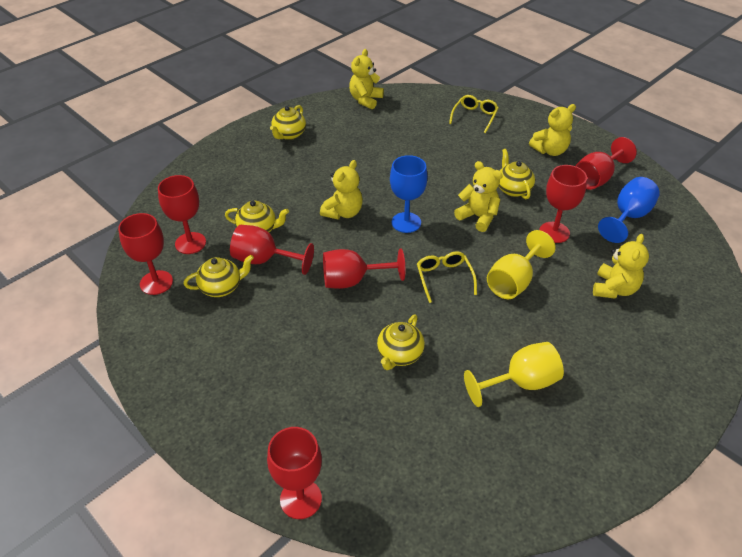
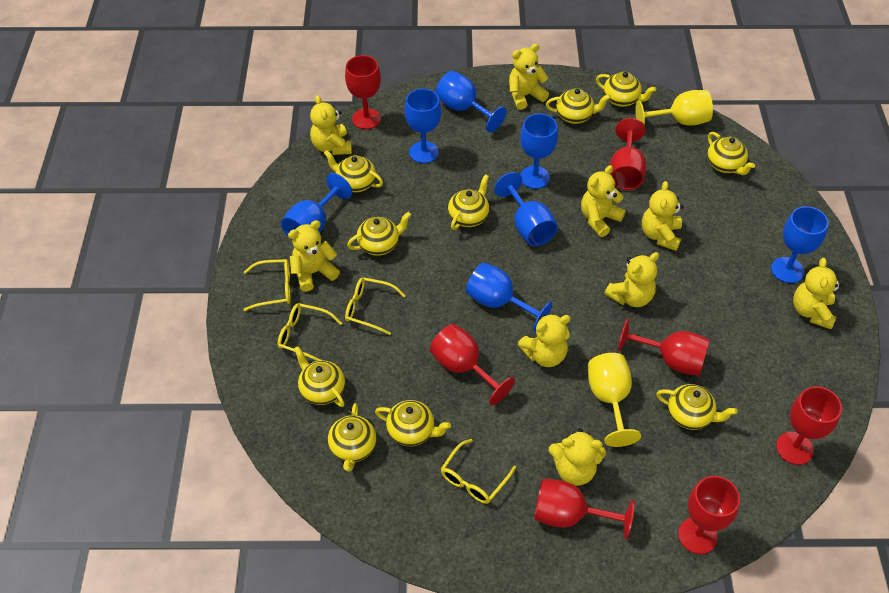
blue goblet: 2 -> 7
yellow glasses: 2 -> 4
yellow teapot: 5 -> 10
yellow teddy bear: 5 -> 9

